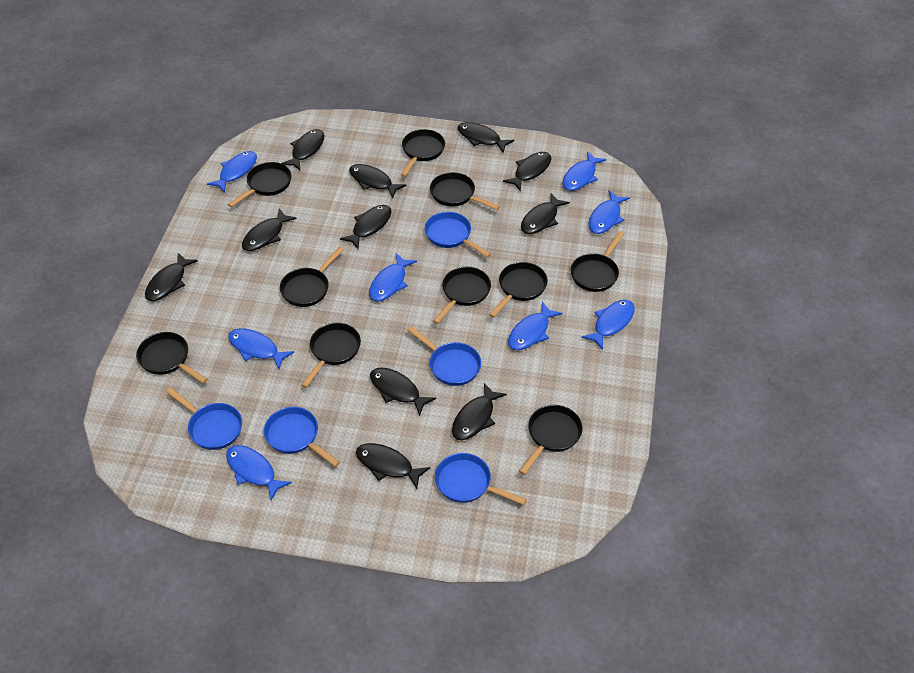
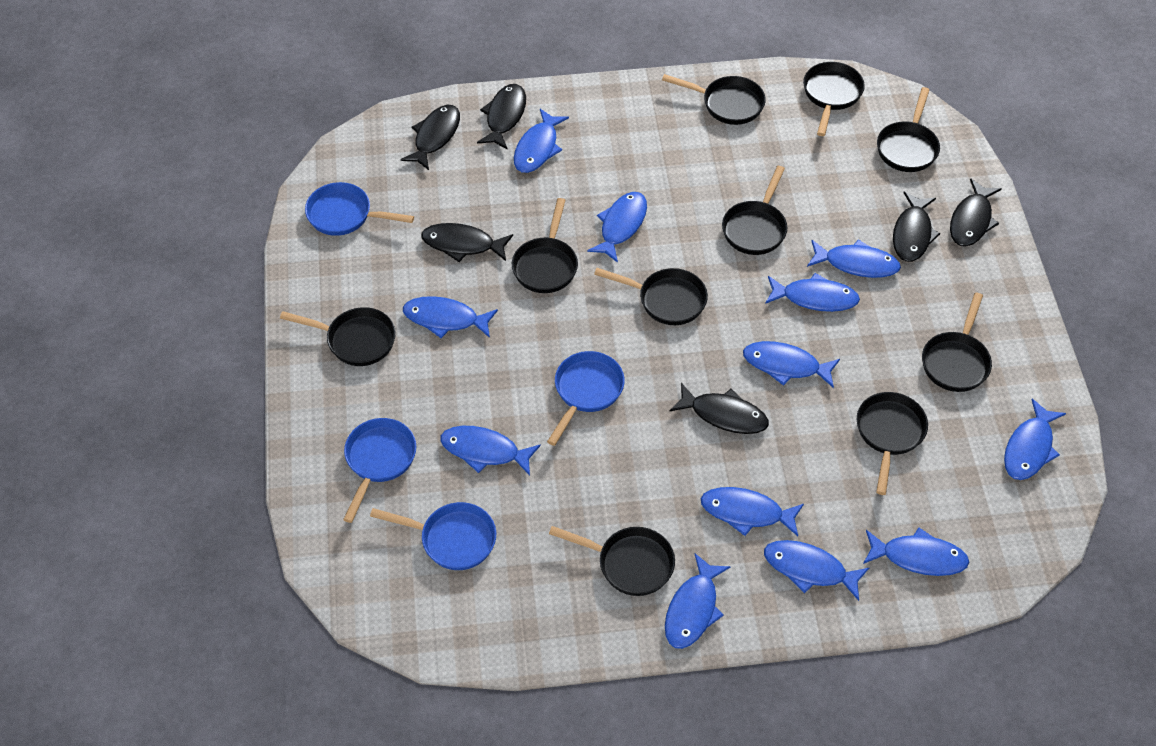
black fish: 11 -> 6
blue fish: 8 -> 12
blue pan: 5 -> 4

